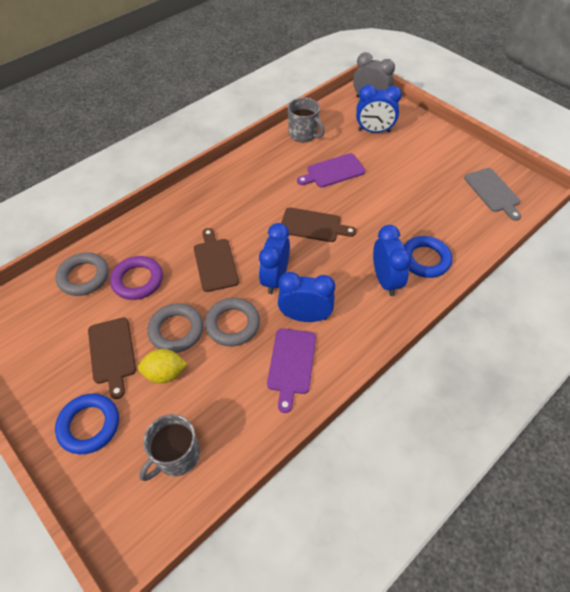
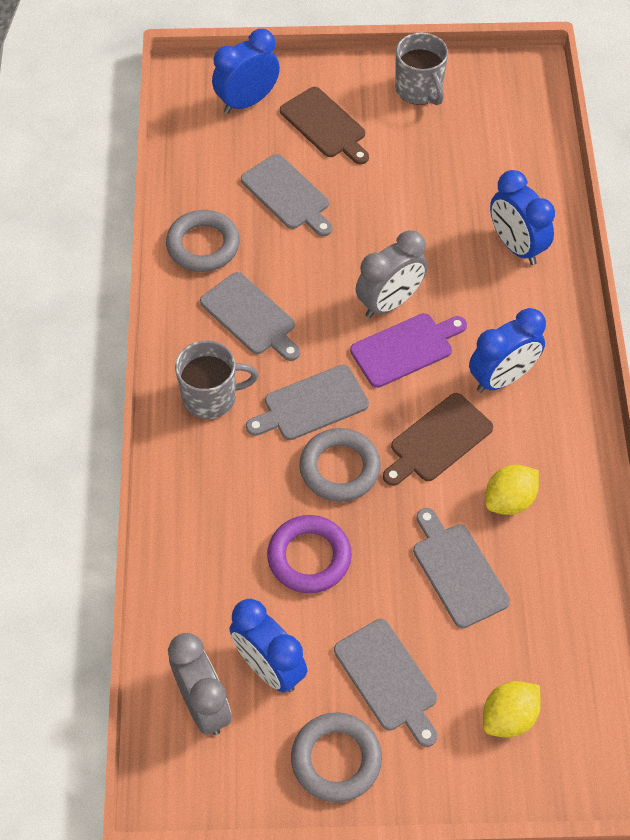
blue ring: 2 -> 0
brown cutting board: 3 -> 2
grey clock: 1 -> 2
grey cutting board: 1 -> 5
purple cutting board: 2 -> 1
yellow lemon: 1 -> 2

